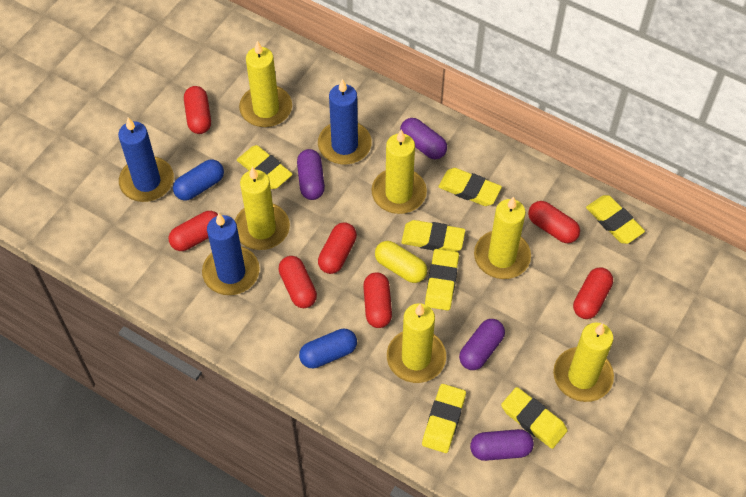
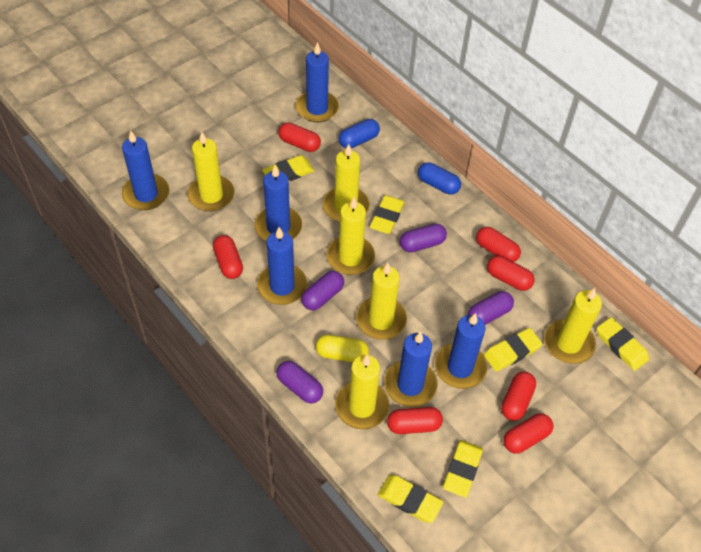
blue candle: 3 -> 6
yellow eraser: 7 -> 6

